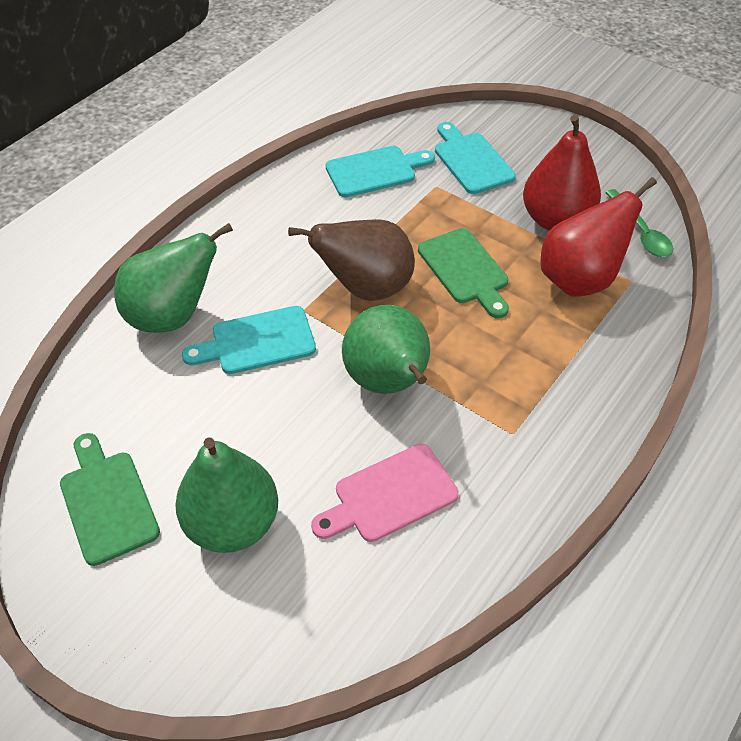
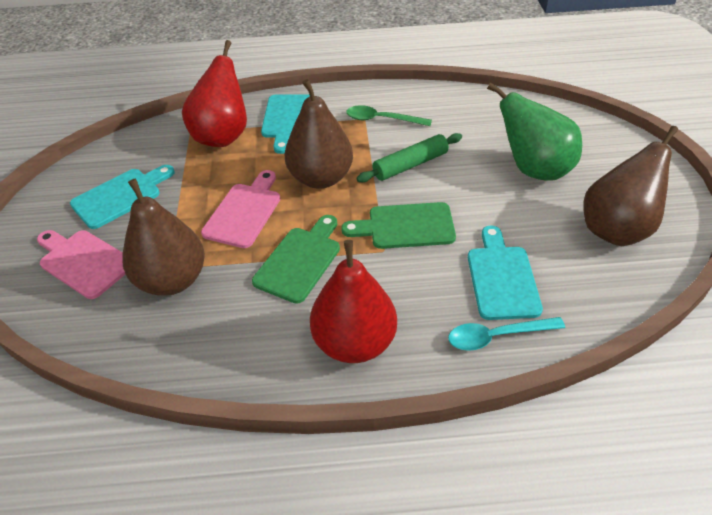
brown pear: 1 -> 3
green pear: 3 -> 1
green rolling pin: 0 -> 1
pink cutting board: 1 -> 2
turquoise spoon: 0 -> 1

